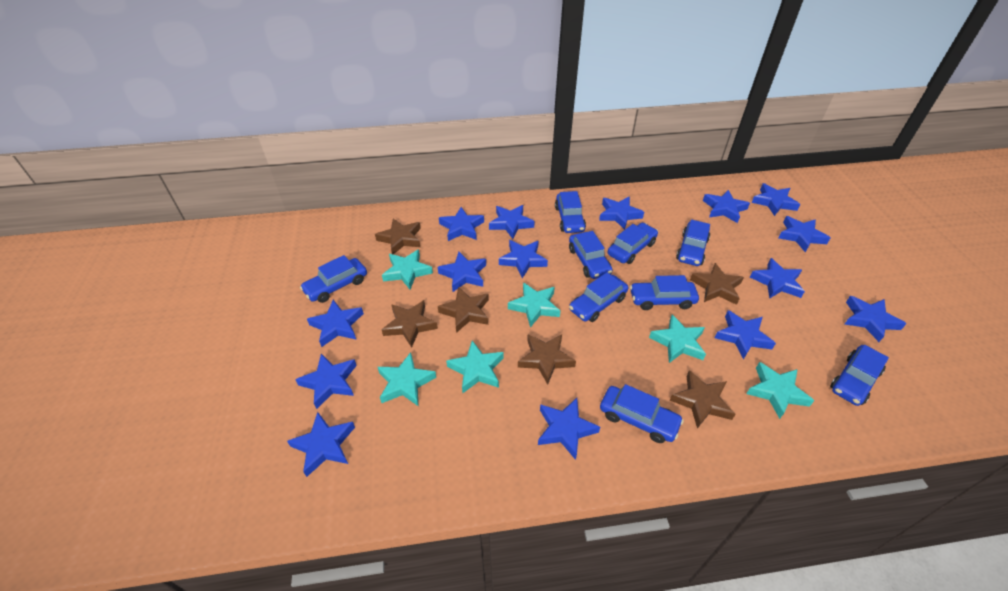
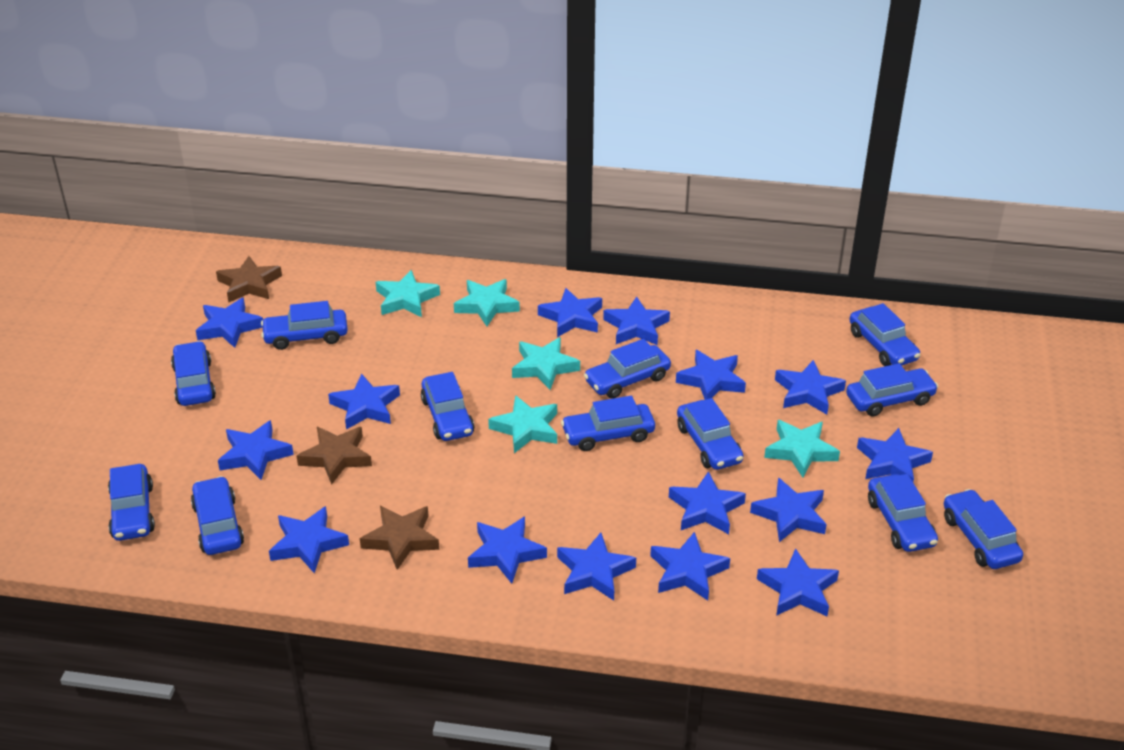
blue car: 9 -> 12
brown star: 6 -> 3
turquoise star: 6 -> 5

